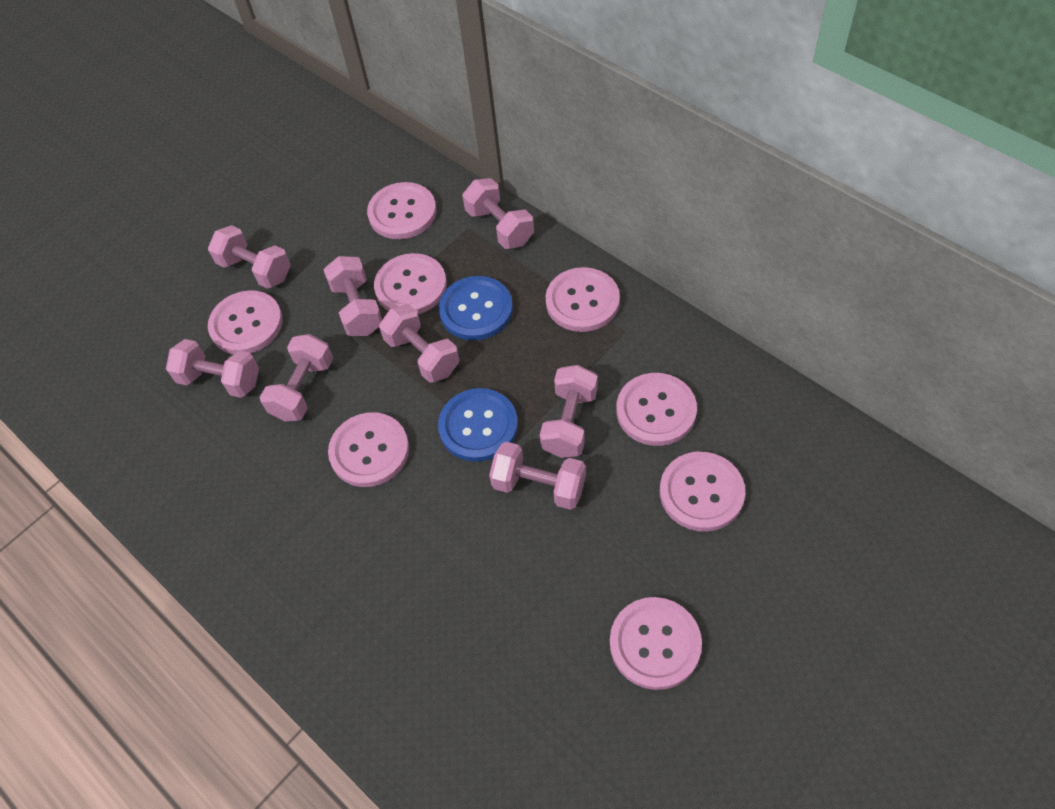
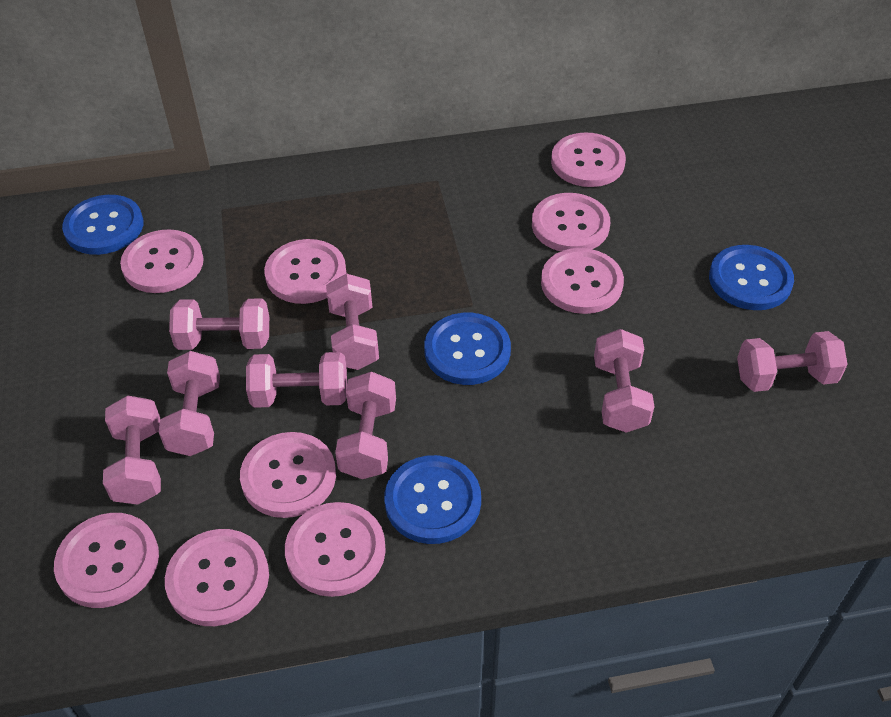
blue button: 2 -> 4
pink button: 8 -> 9

